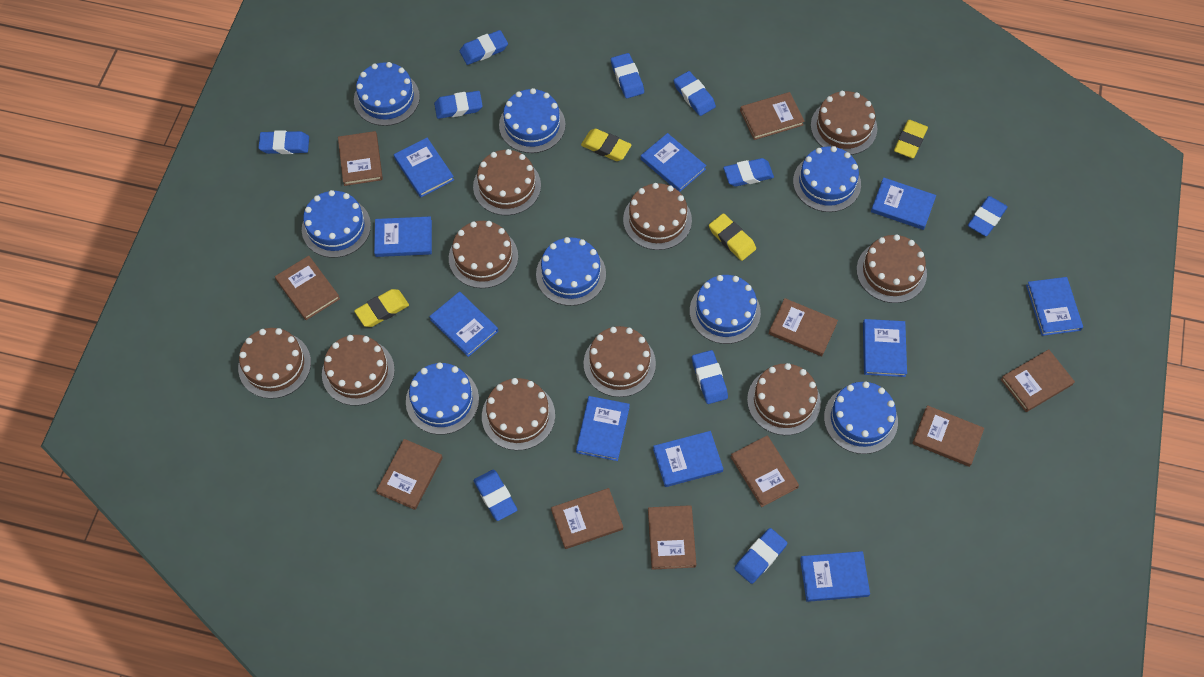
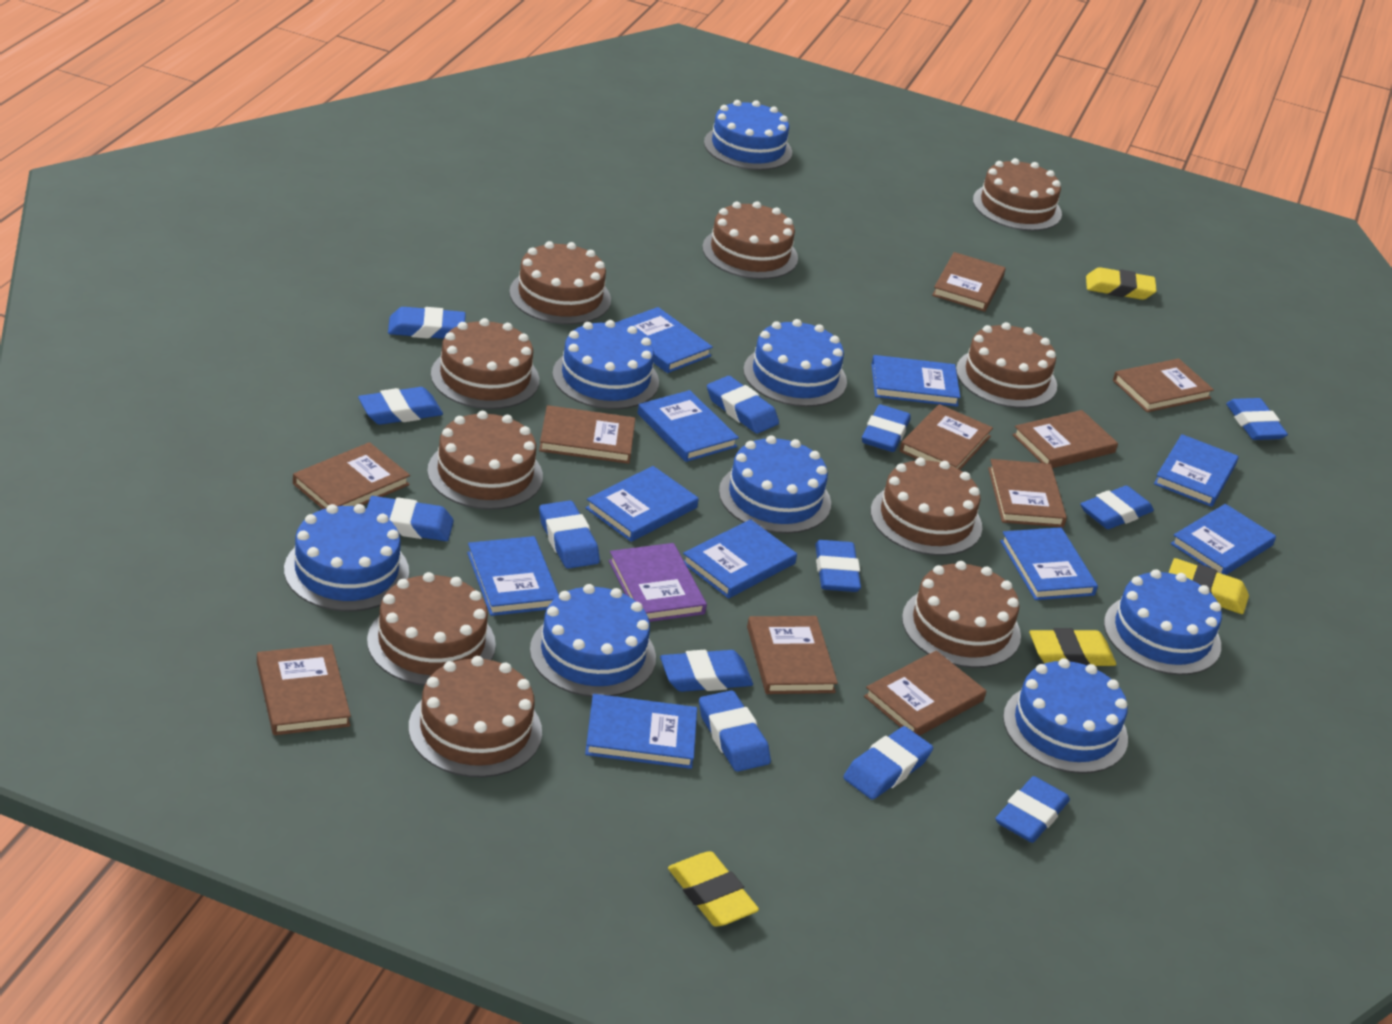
blue eraser: 10 -> 13
purple book: 0 -> 1

